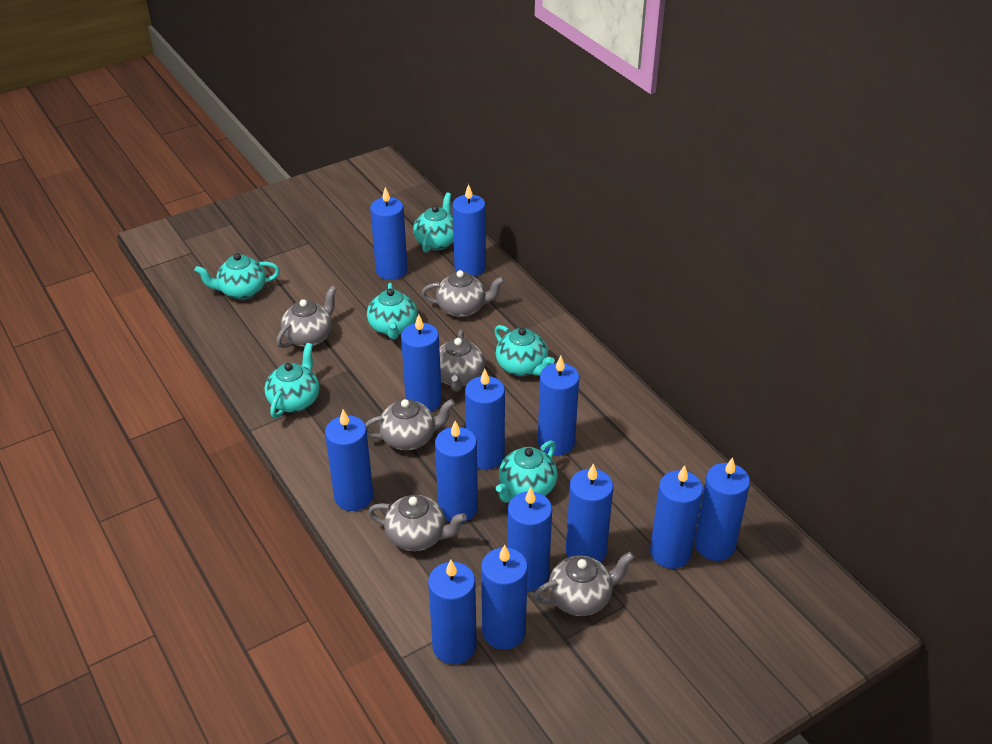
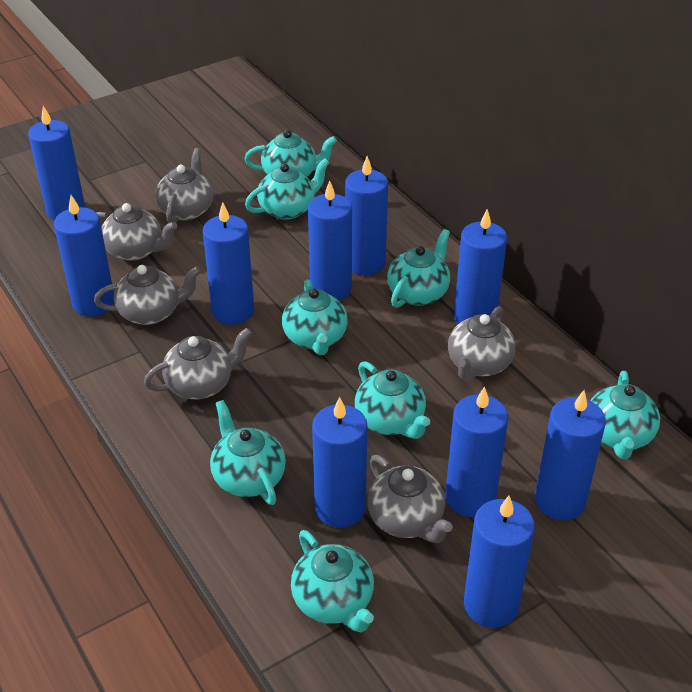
blue candle: 13 -> 10
turquoise teapot: 6 -> 8

